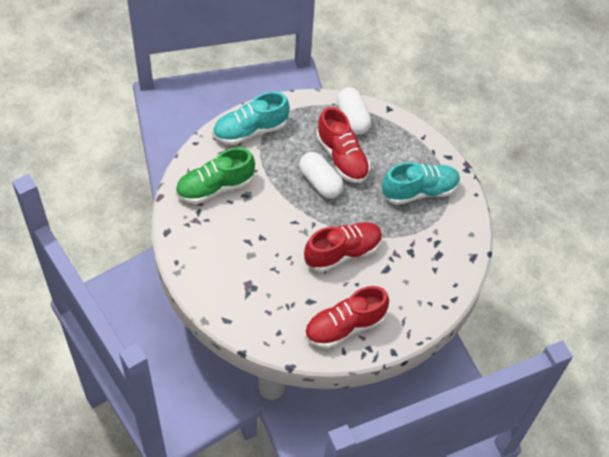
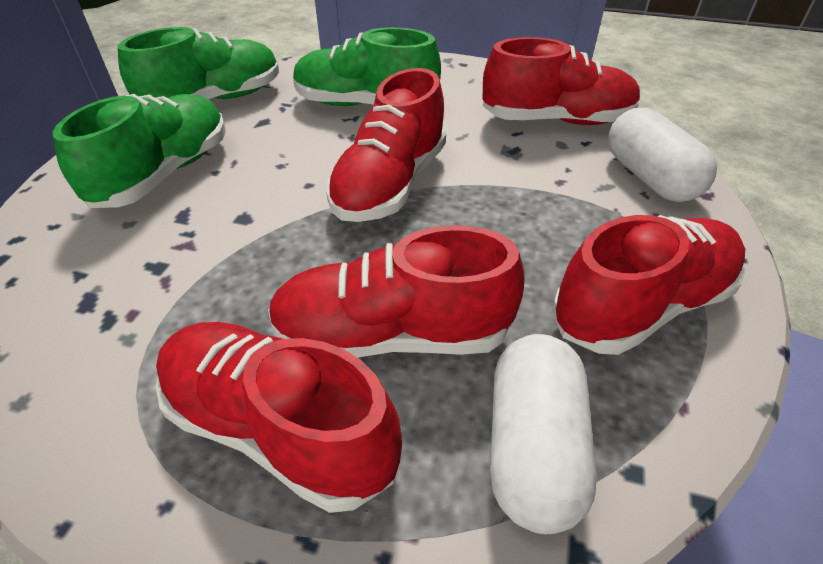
green shoe: 1 -> 3
red shoe: 3 -> 5
turquoise shoe: 2 -> 0

